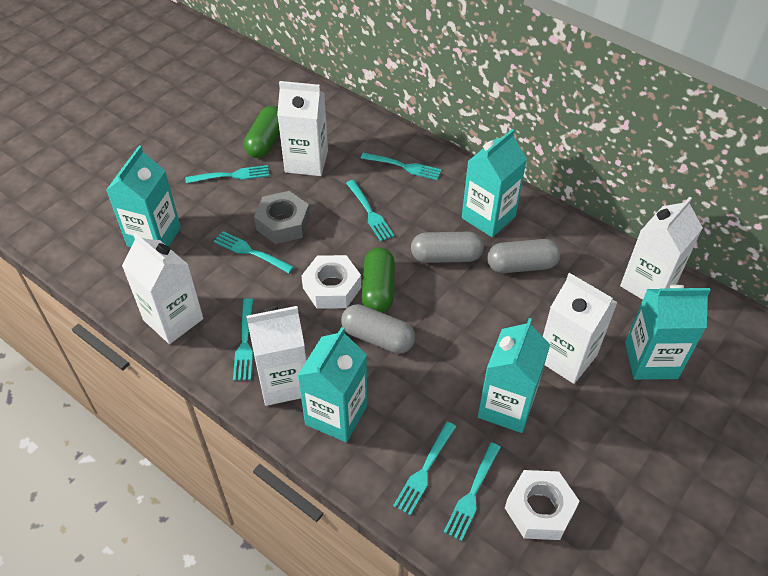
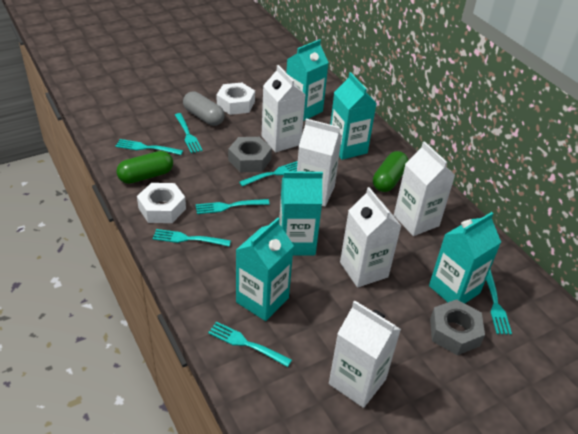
grey capsule: 3 -> 1
grey nut: 1 -> 2

